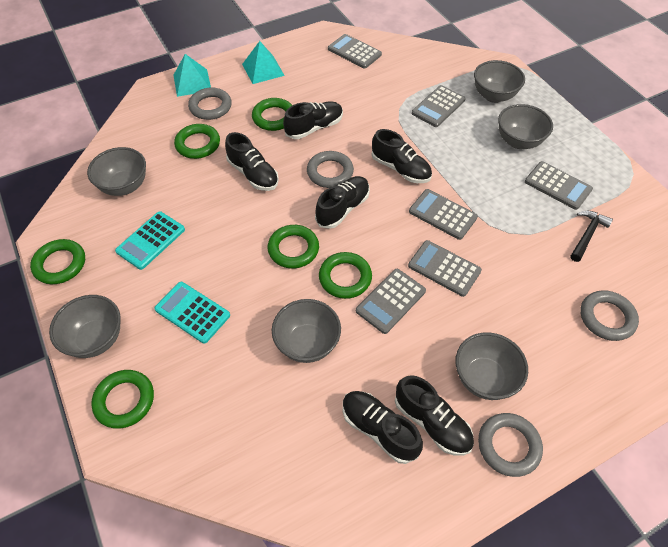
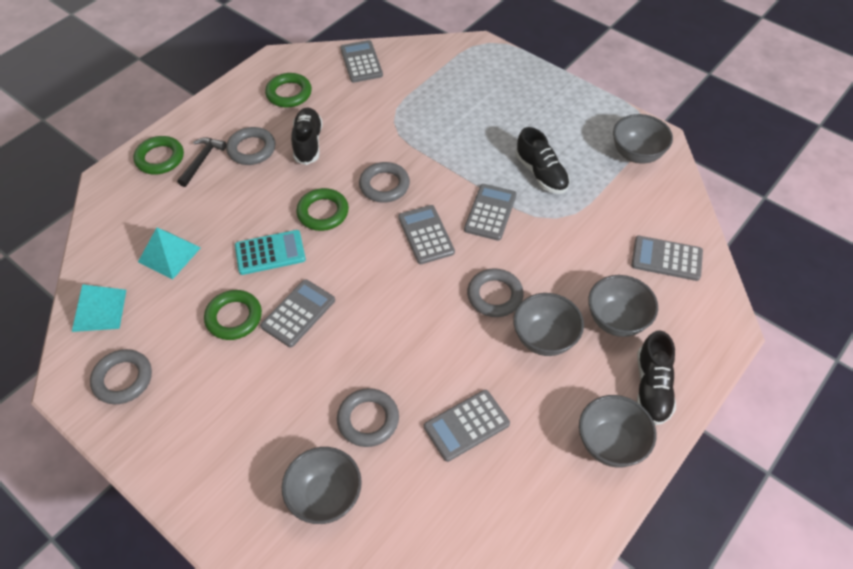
black shoe: 6 -> 3
green ring: 6 -> 4
grey bowl: 6 -> 5
grey ring: 4 -> 5
turquoise calculator: 2 -> 1

